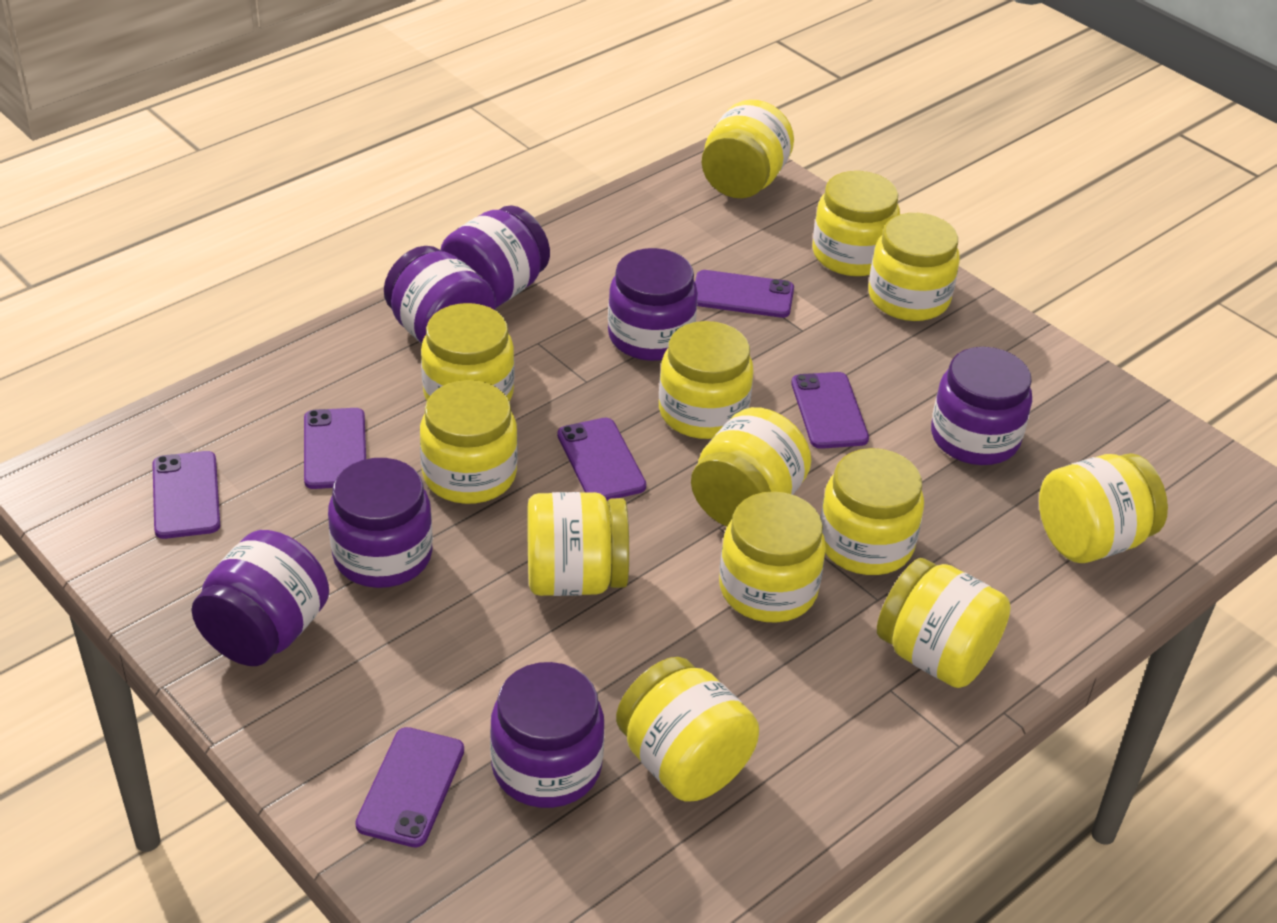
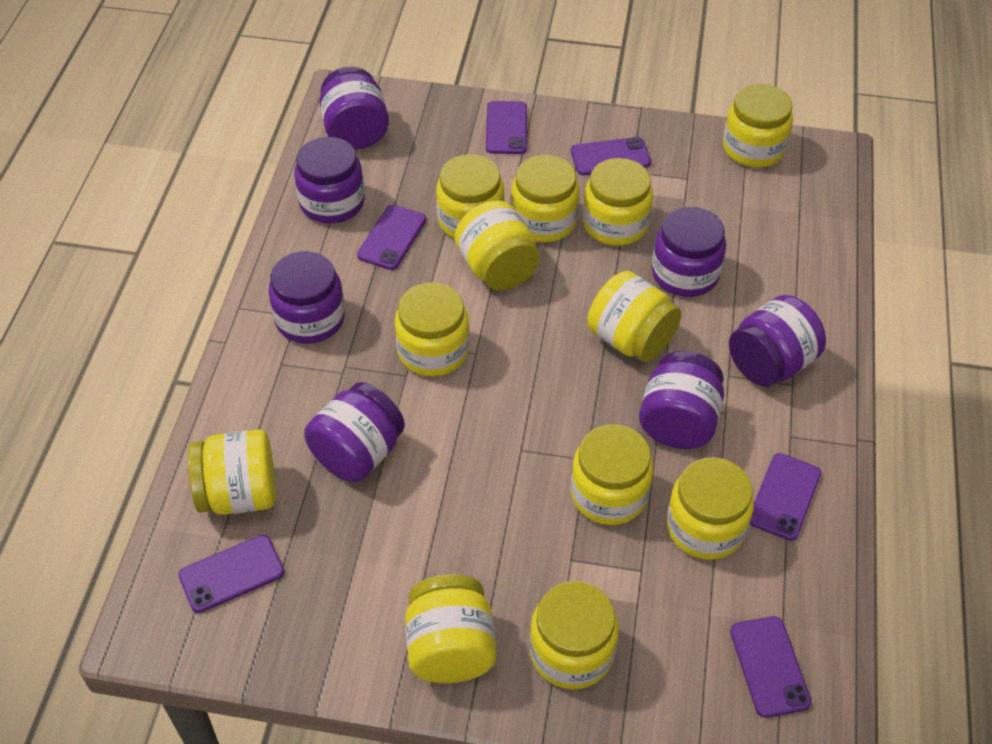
yellow jar: 13 -> 12

